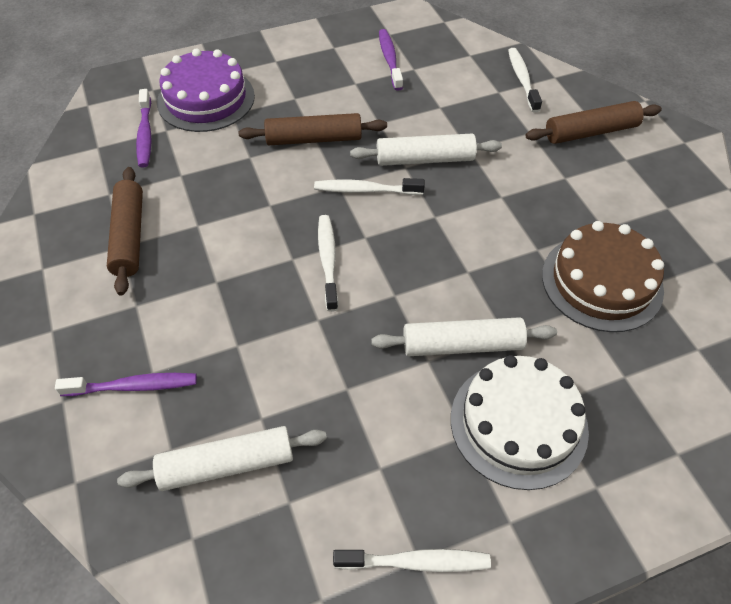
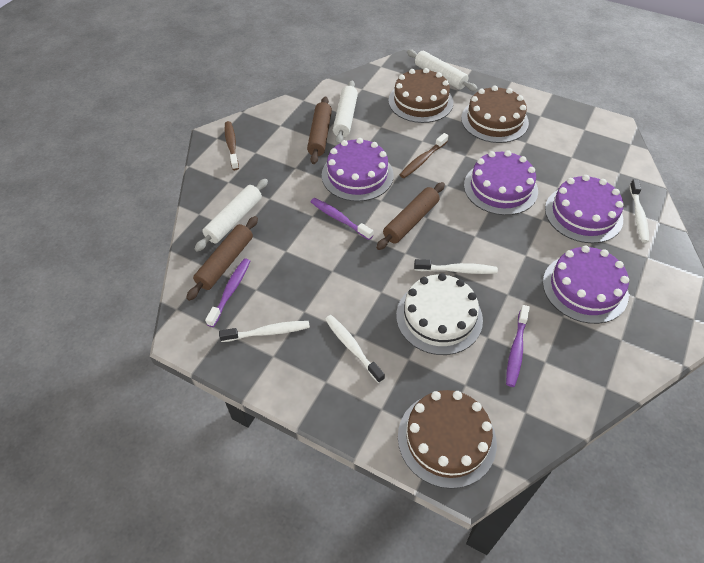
brown cake: 1 -> 3
brown toothbrush: 0 -> 2
purple cake: 1 -> 4

